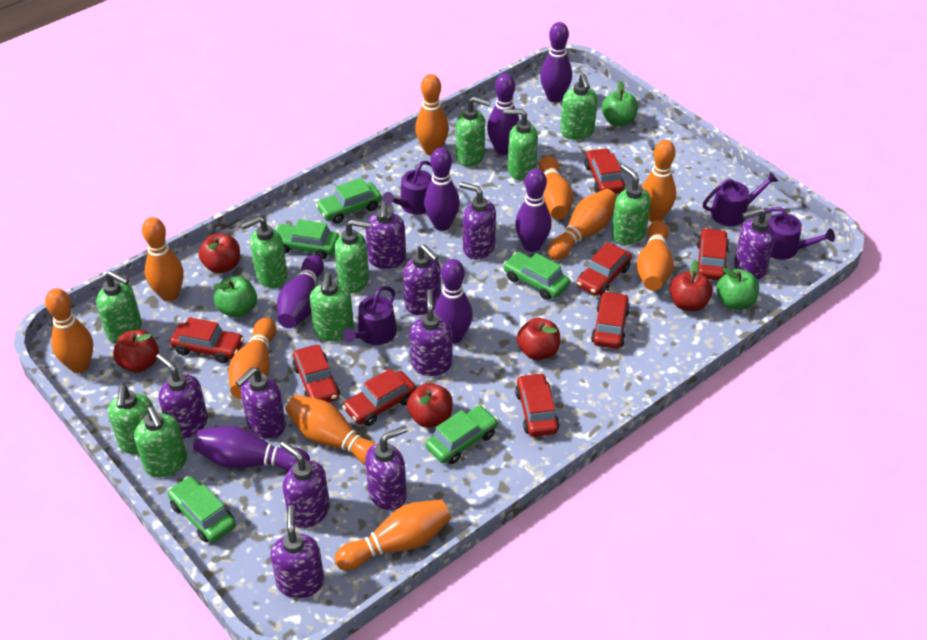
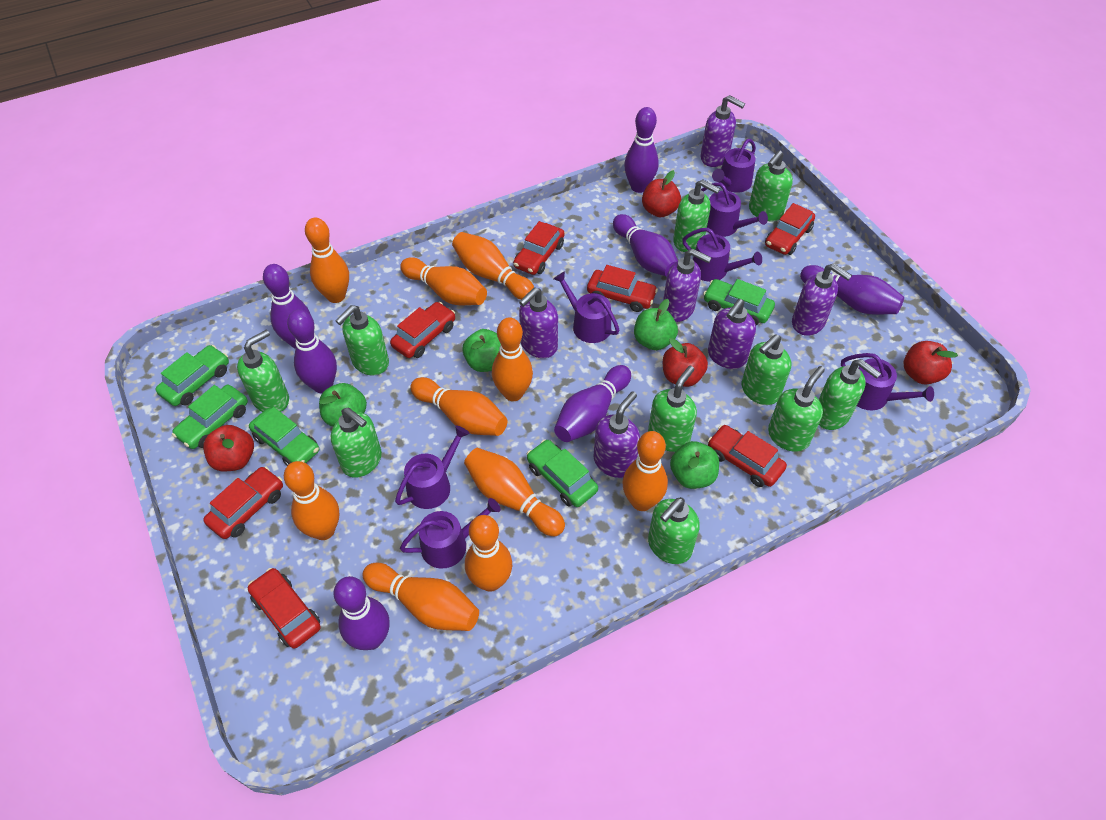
green apple: 3 -> 4
purple soap dispenser: 10 -> 6
purple watering can: 4 -> 7
red apple: 5 -> 4
red car: 8 -> 7

